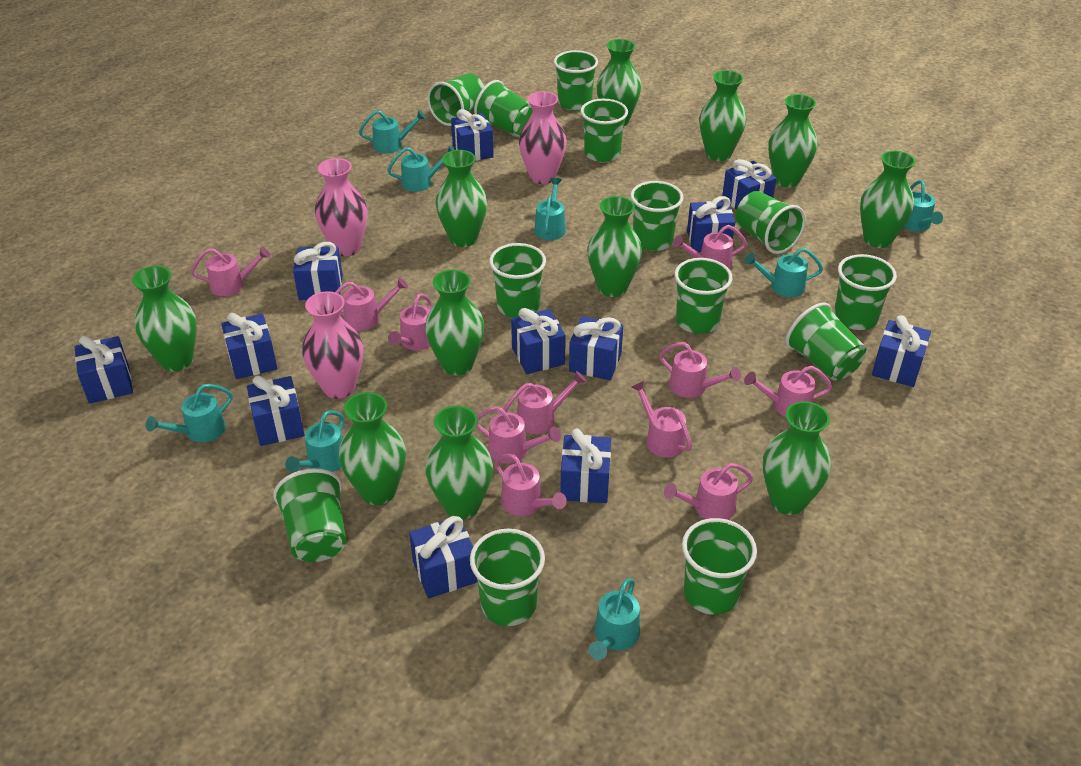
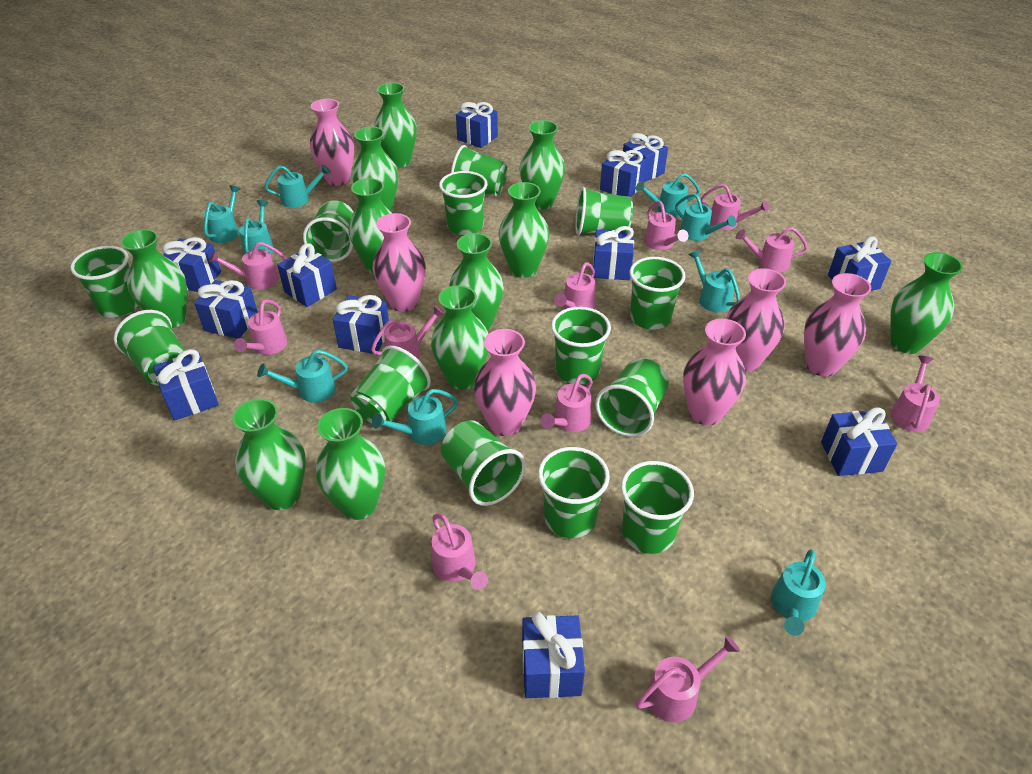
pink vase: 3 -> 6
turquoise watering can: 8 -> 9

